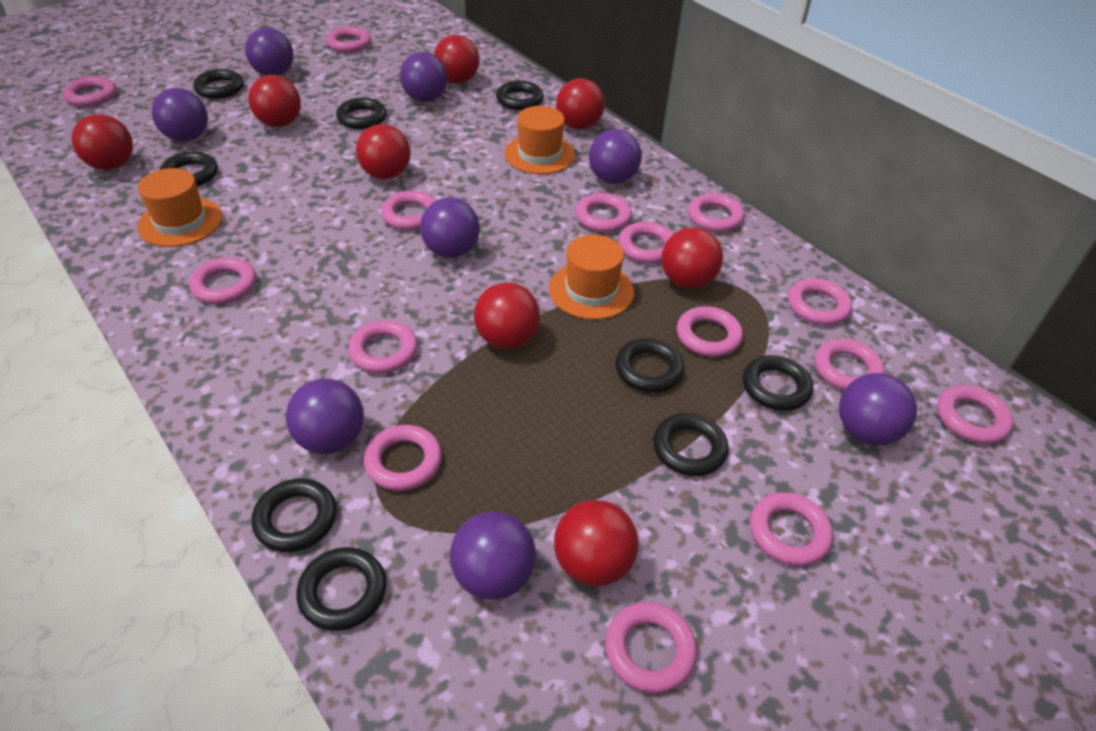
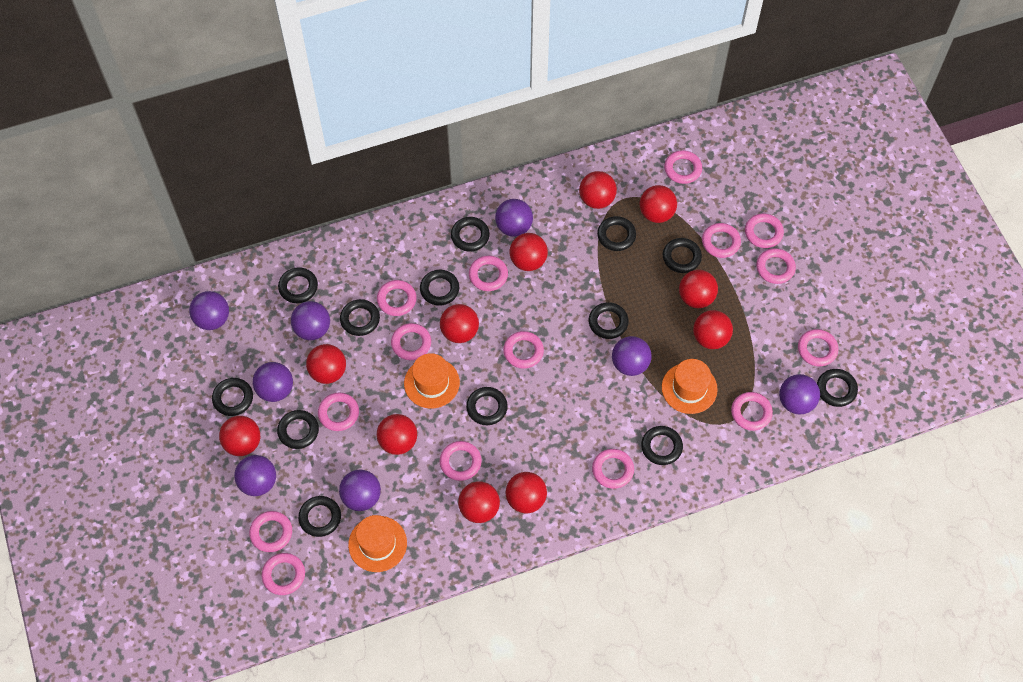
black ring: 9 -> 13
red ball: 8 -> 11

